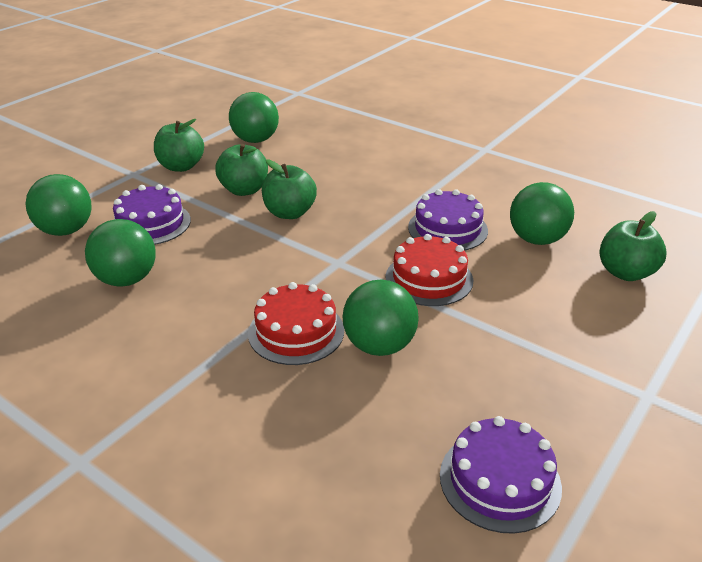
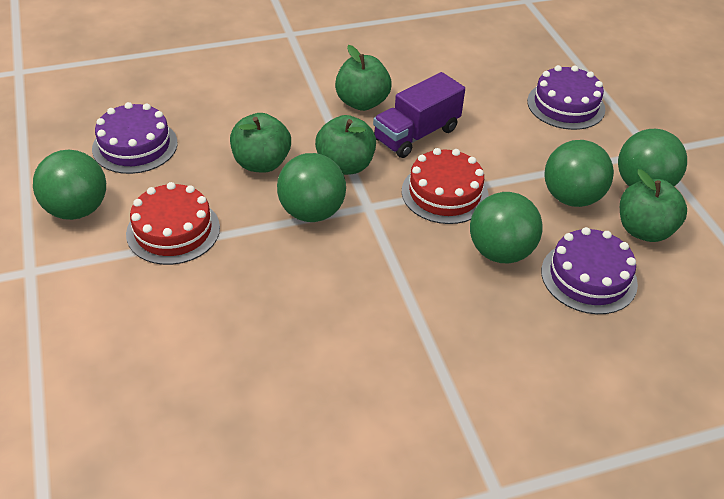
purple truck: 0 -> 1

